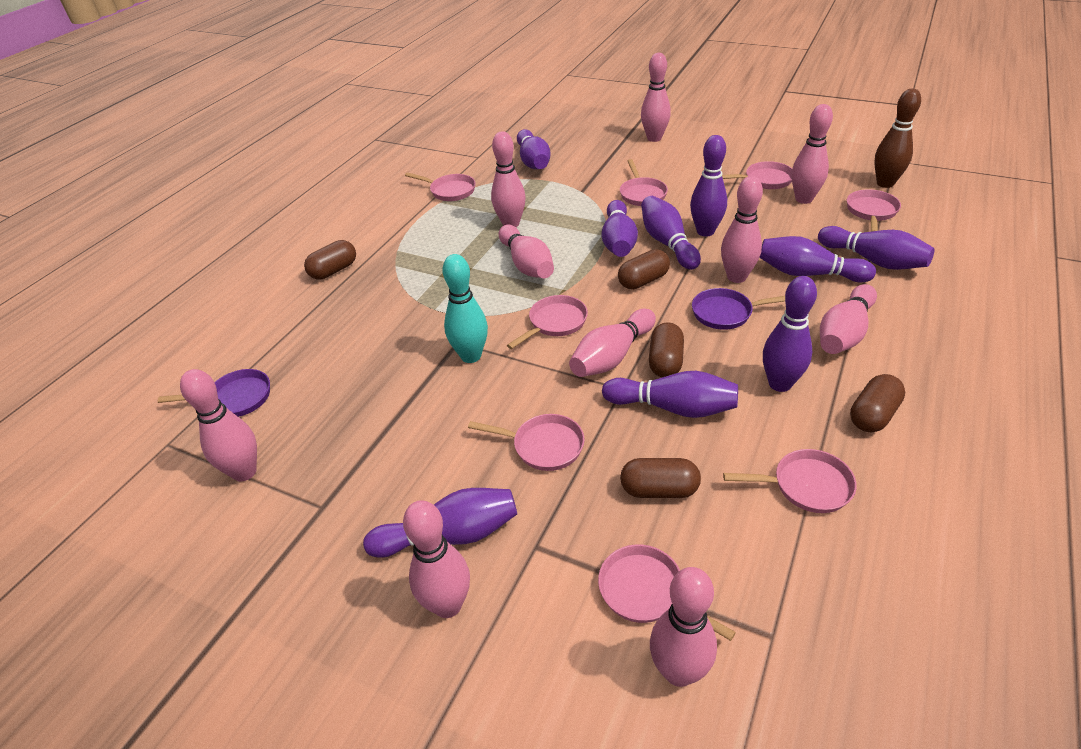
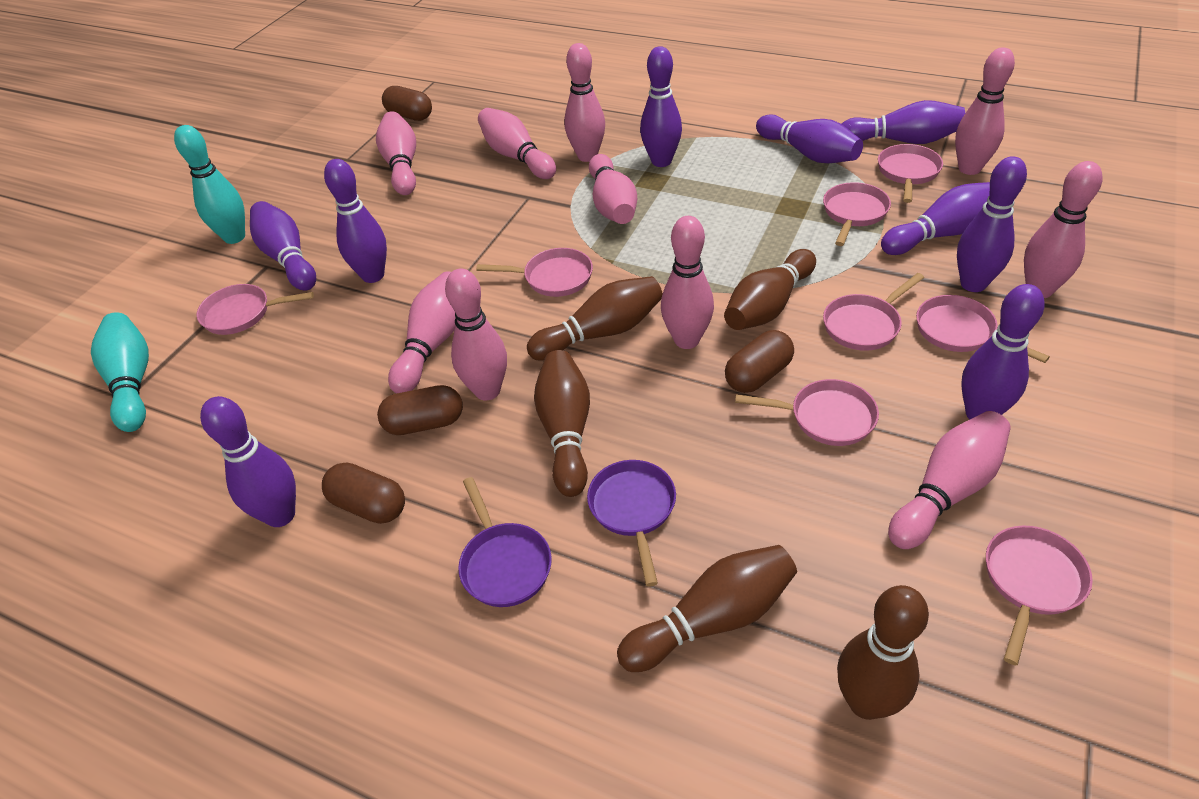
brown bowling pin: 1 -> 5
brown capsule: 5 -> 4
turquoise bowling pin: 1 -> 2

